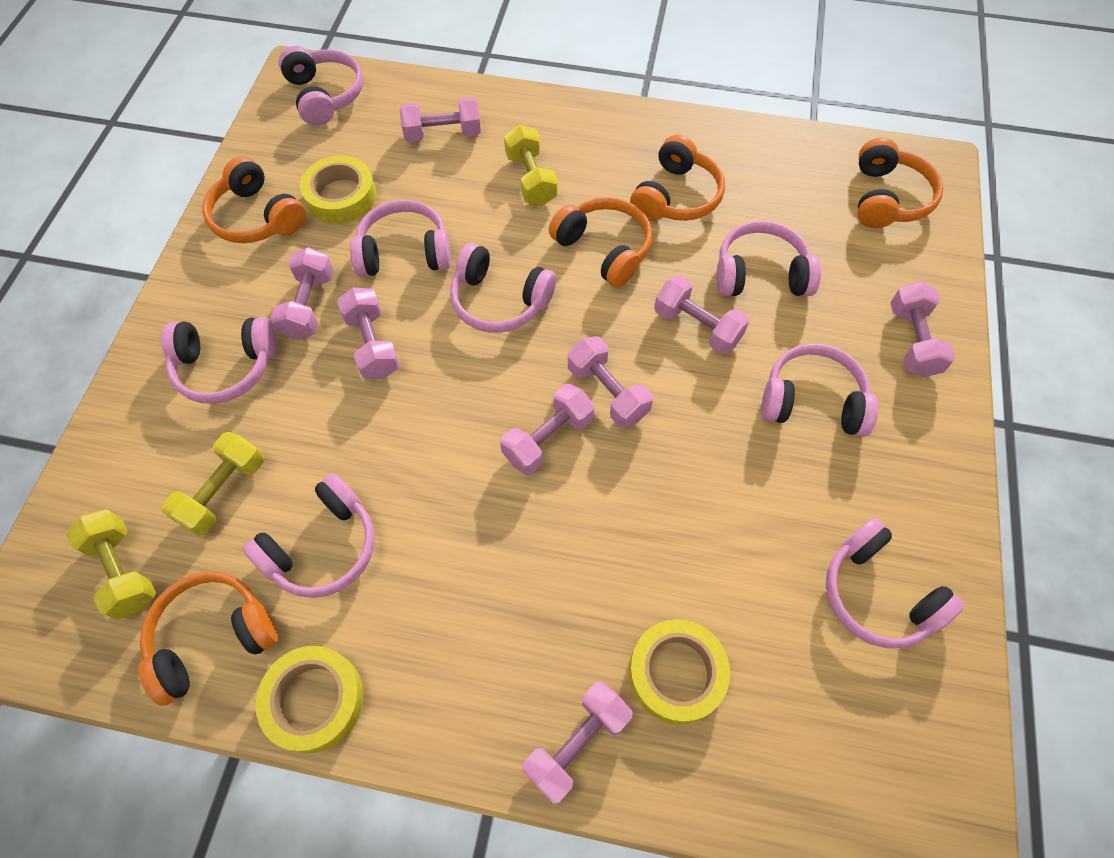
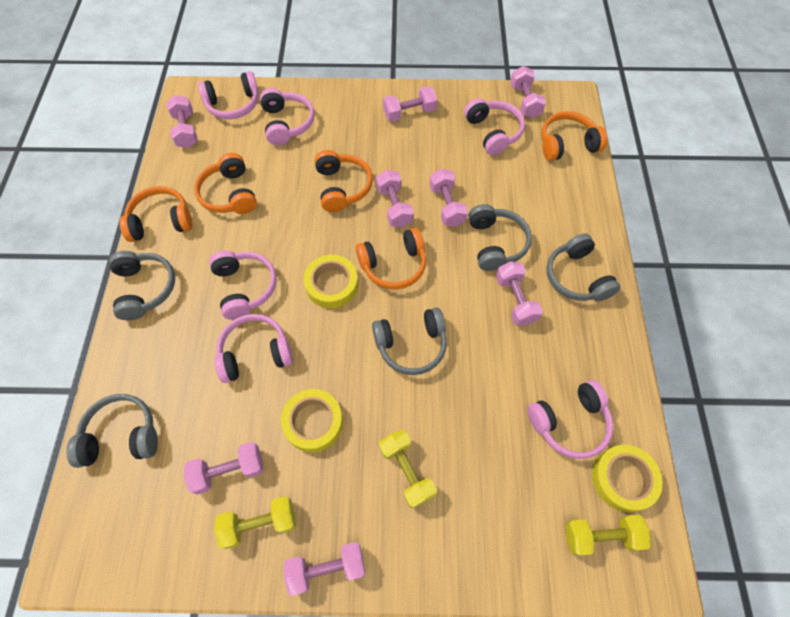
grey headphones: 0 -> 5
pink headphones: 8 -> 6

